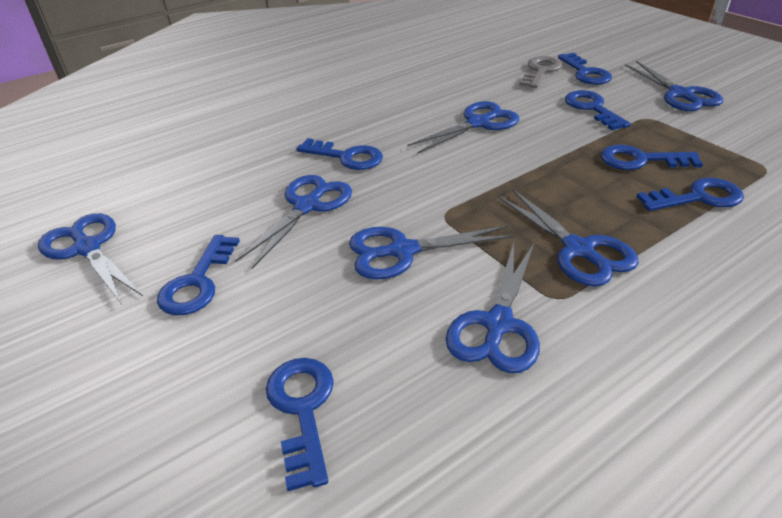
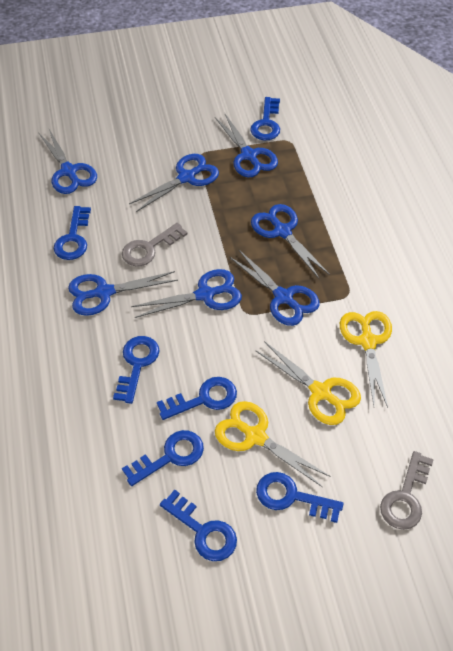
grey key: 1 -> 2
yellow scissors: 0 -> 3

